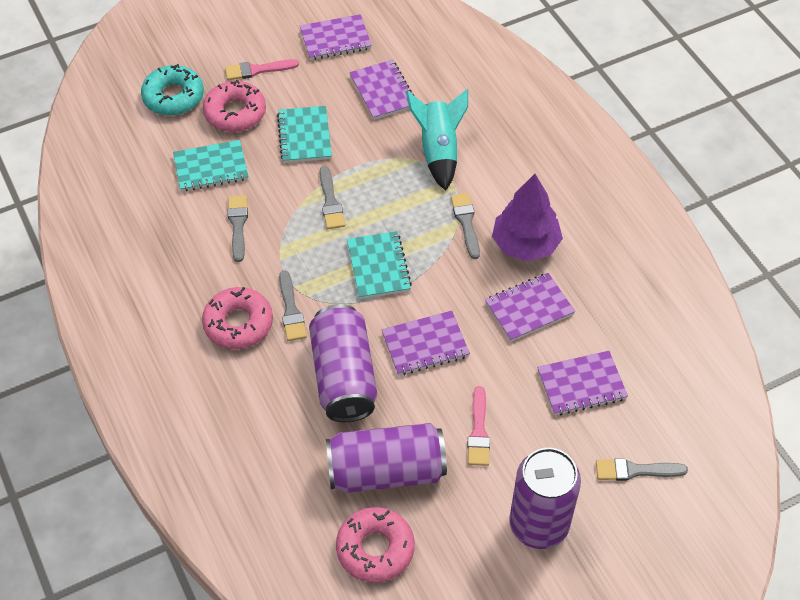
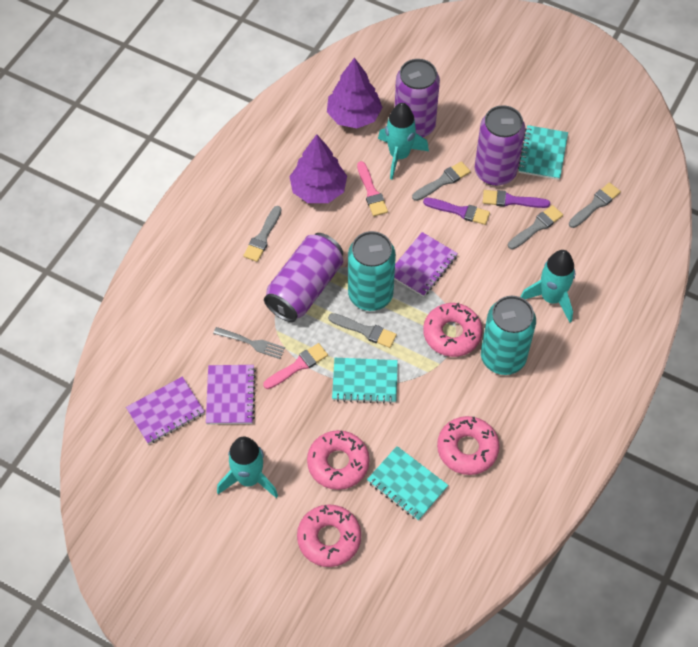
grey fork: 0 -> 1
pink donut: 3 -> 4
purple brush: 0 -> 2
purple notebook: 5 -> 3
purple tree: 1 -> 2
turquoise can: 0 -> 2
turquoise donut: 1 -> 0
turquoise rocket: 1 -> 3

